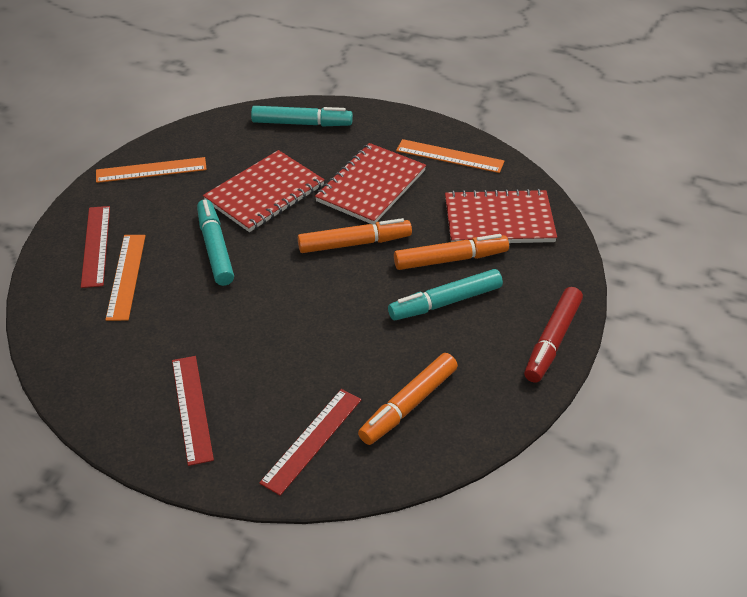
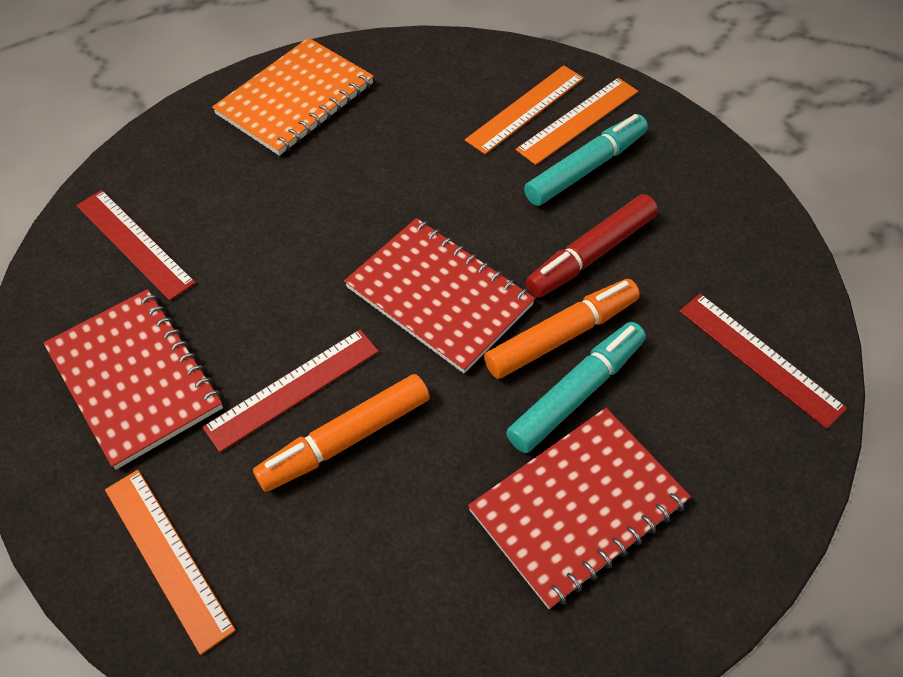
orange marker: 3 -> 2
orange notebook: 0 -> 1
turquoise marker: 3 -> 2

